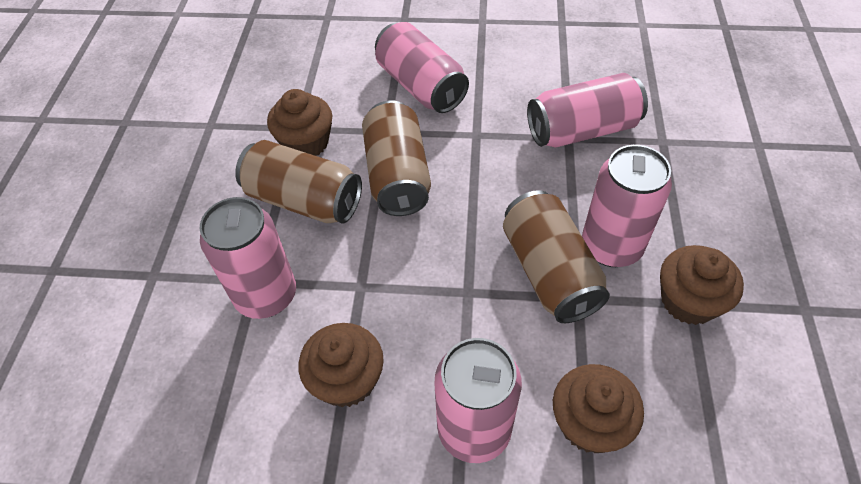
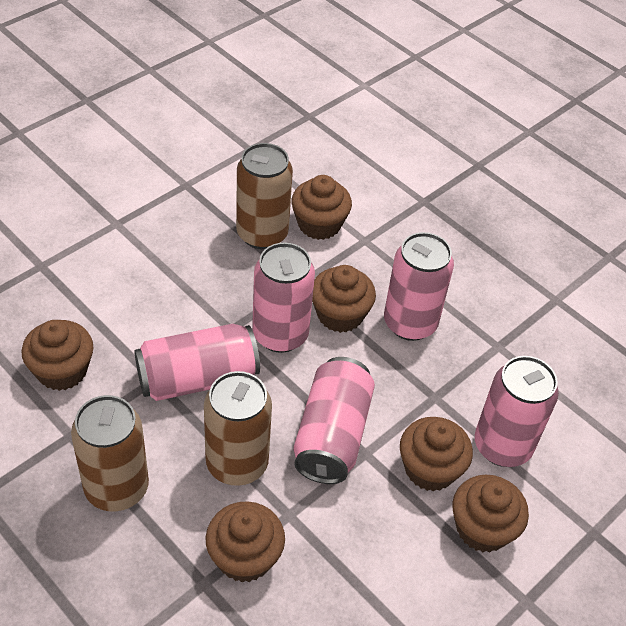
brown cupcake: 4 -> 6

